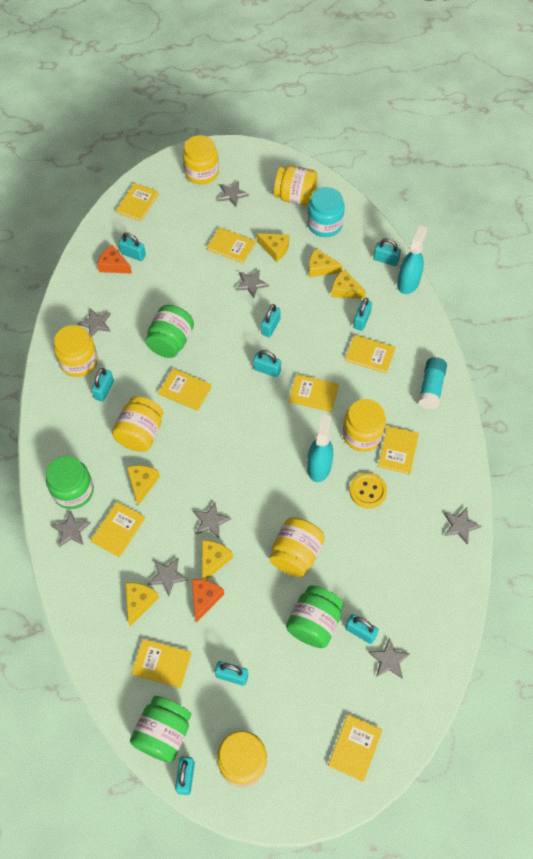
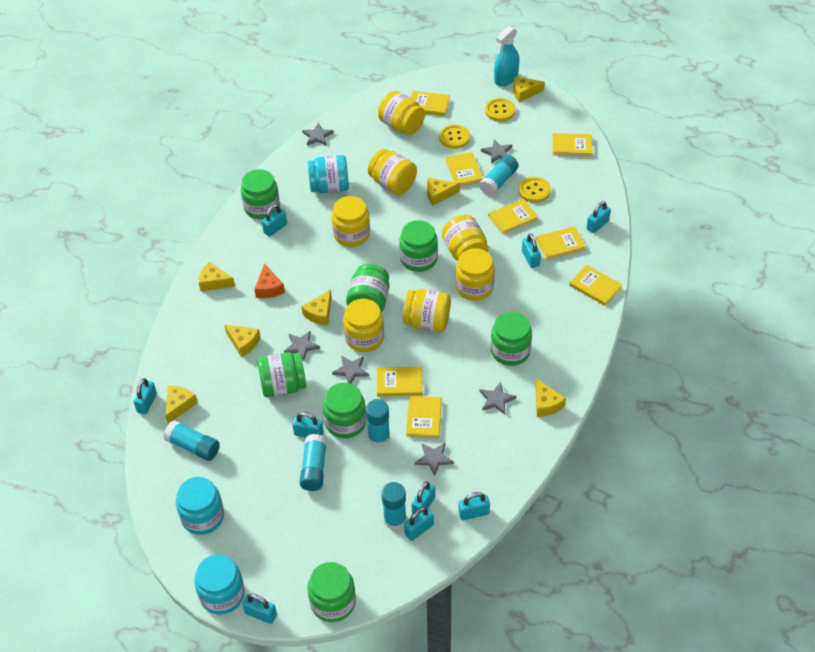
green jar: 4 -> 7
grey star: 8 -> 6
orange cheese: 2 -> 1
turquoise glue stick: 1 -> 5
turquoise jar: 1 -> 3
turquoise spray bottle: 2 -> 1
yellow book: 9 -> 8
yellow button: 1 -> 3
yellow cheese: 6 -> 7

